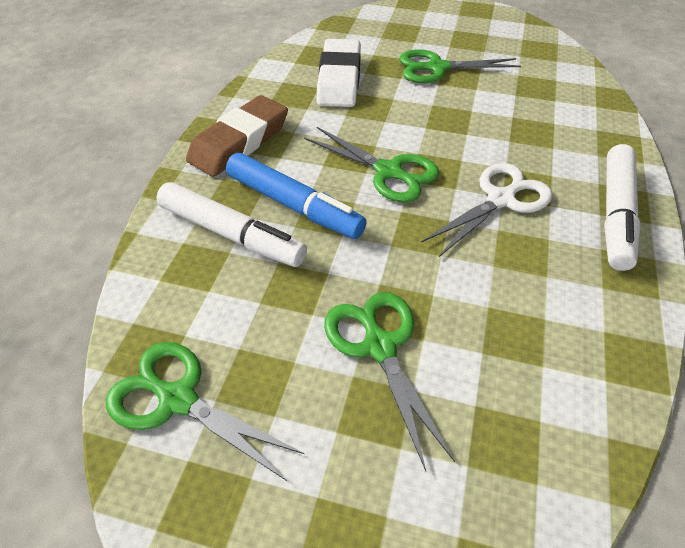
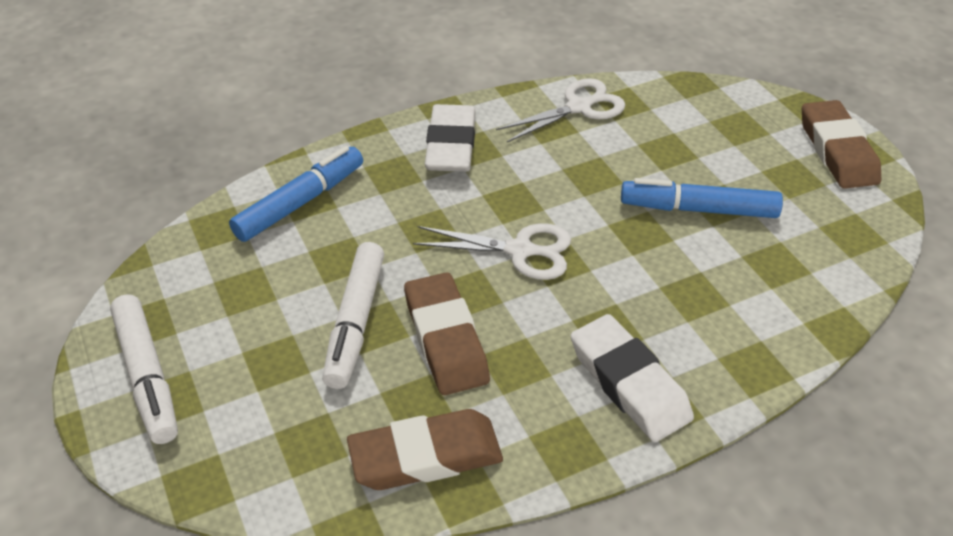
blue marker: 1 -> 2
brown eraser: 1 -> 3
green scissors: 4 -> 0
white eraser: 1 -> 2
white scissors: 1 -> 2

